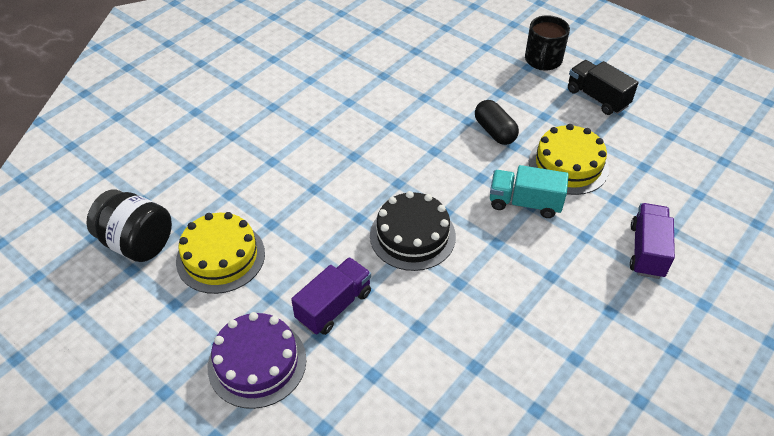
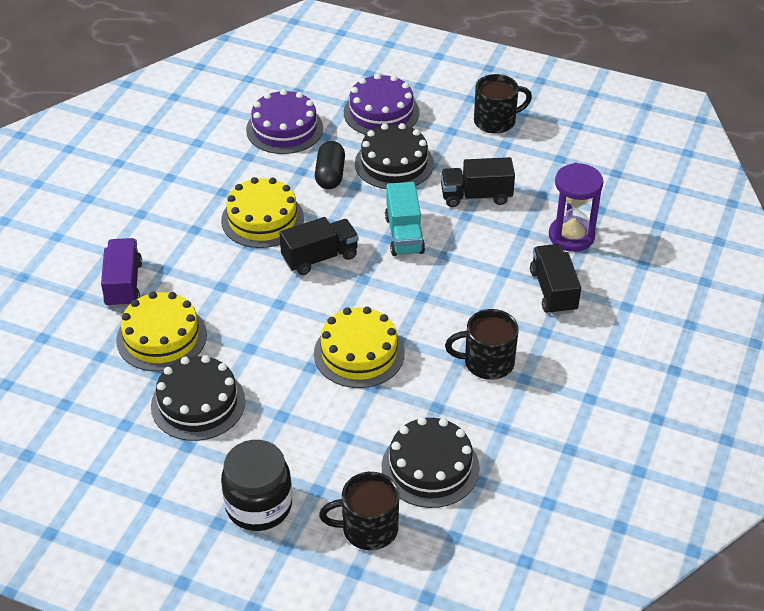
black cake: 1 -> 3
black mug: 1 -> 3
black truck: 1 -> 3
purple cake: 1 -> 2
purple hourglass: 0 -> 1
purple truck: 2 -> 1
yellow cake: 2 -> 3

